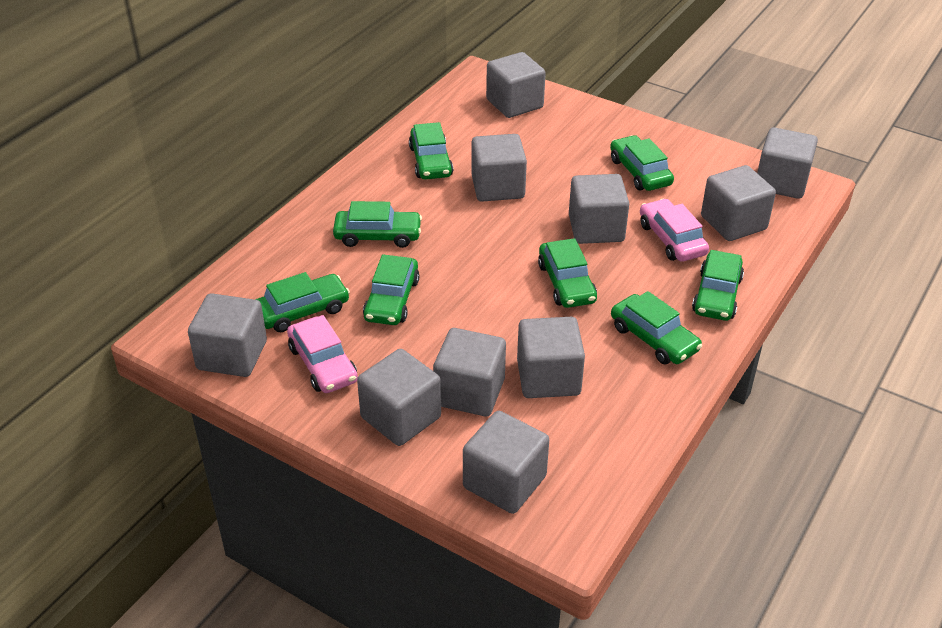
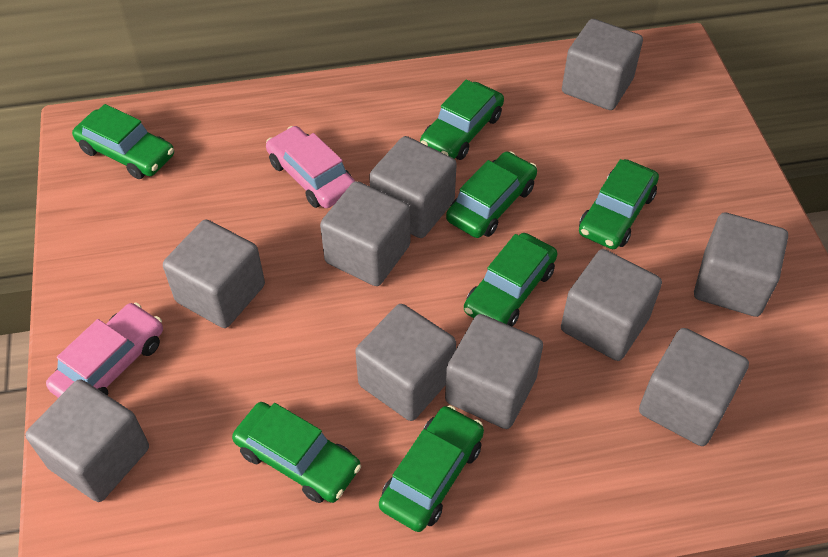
green car: 8 -> 7

